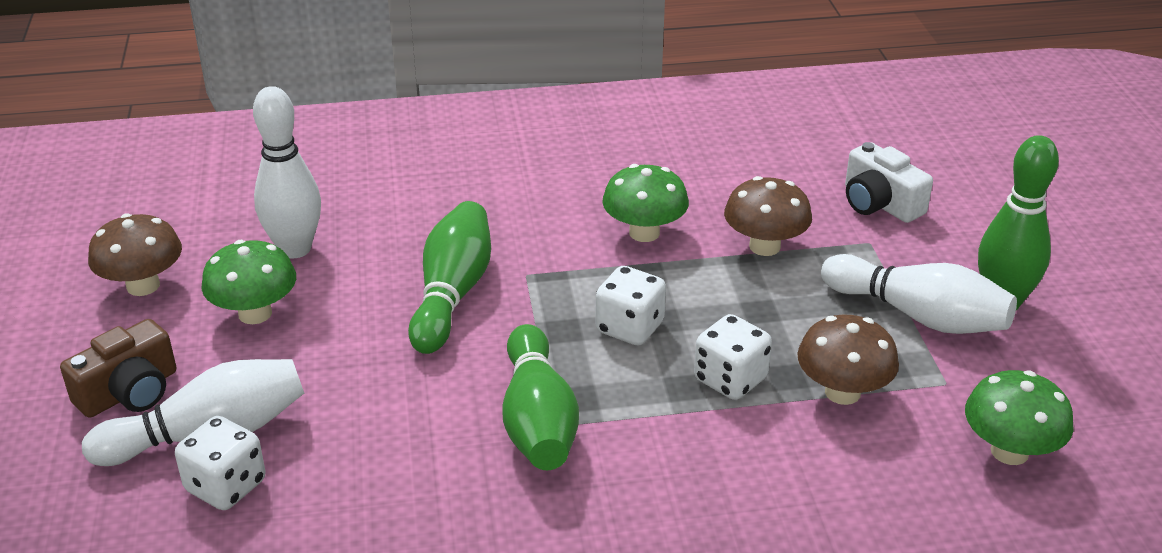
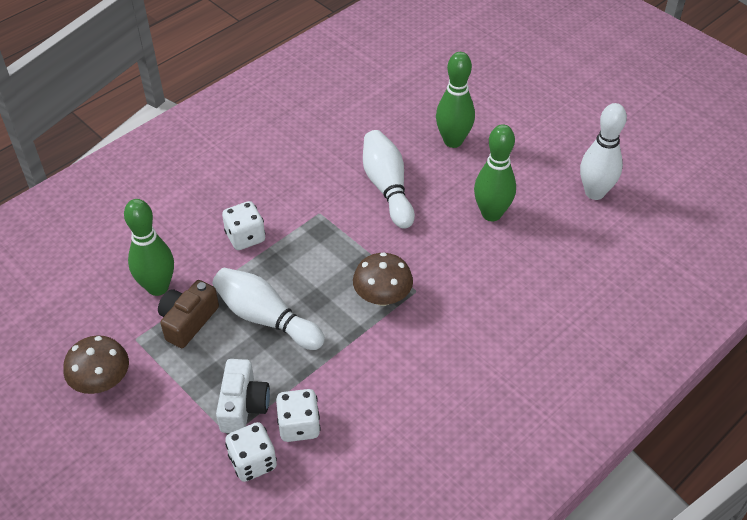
brown mushroom: 3 -> 2
green mushroom: 3 -> 0

